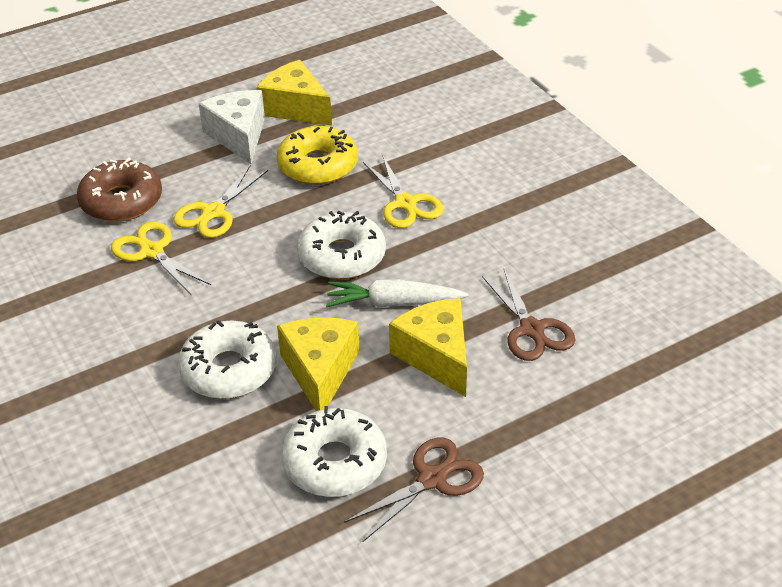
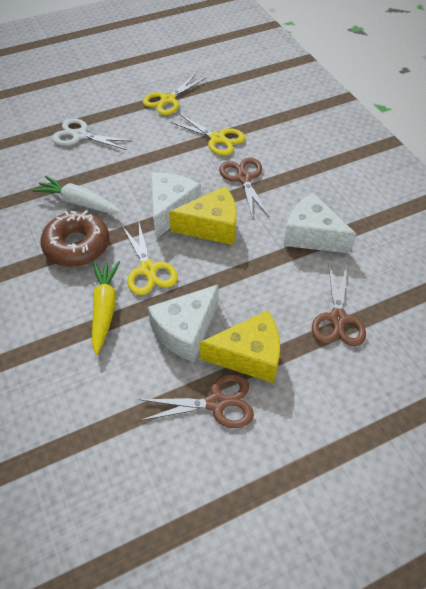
brown scissors: 2 -> 3
white cheese: 1 -> 3
white donut: 3 -> 0
white scissors: 0 -> 1
yellow carrot: 0 -> 1
yellow cheese: 3 -> 2
yellow donut: 1 -> 0

